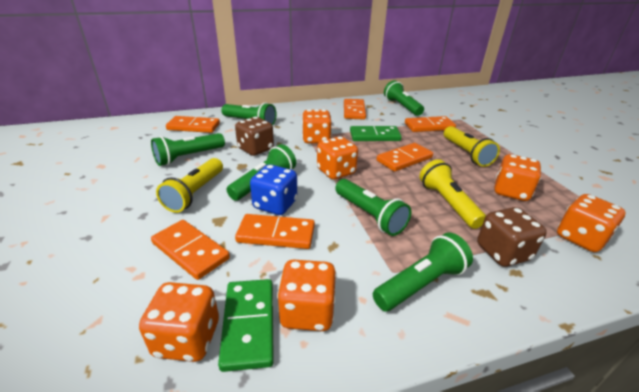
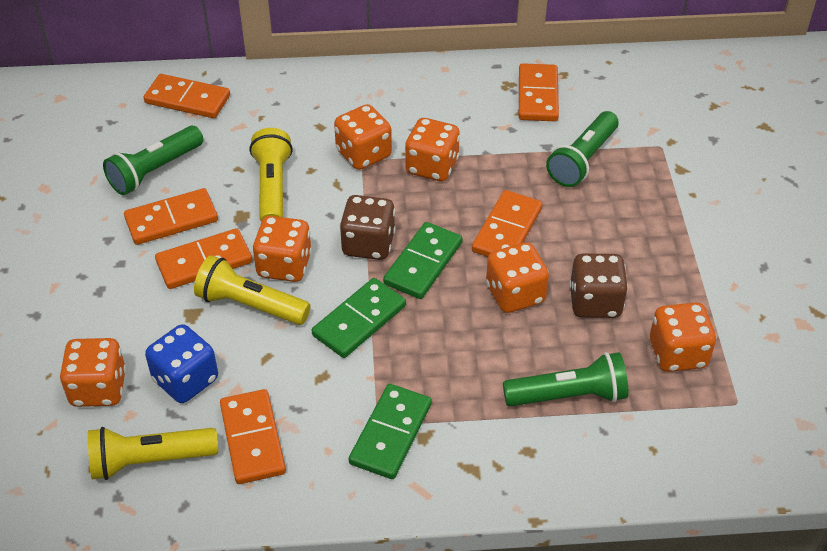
green domino: 2 -> 3
green flashlight: 6 -> 3

